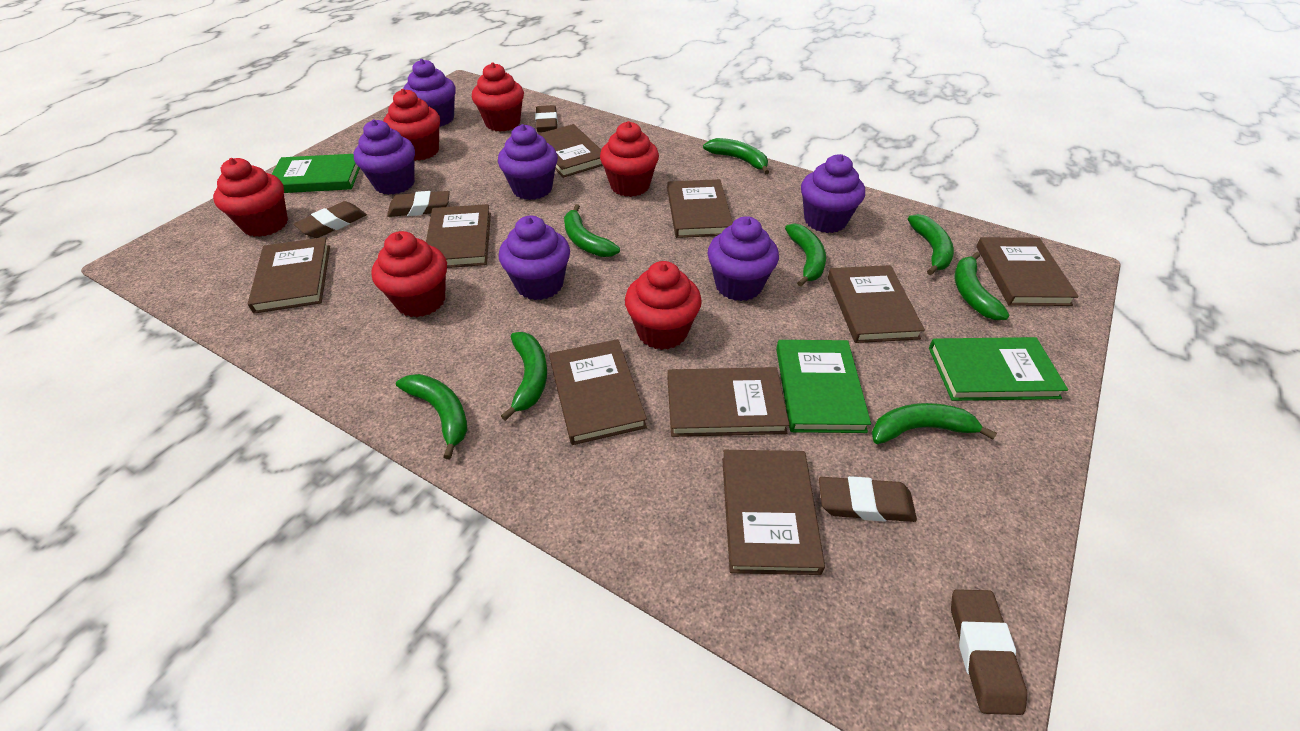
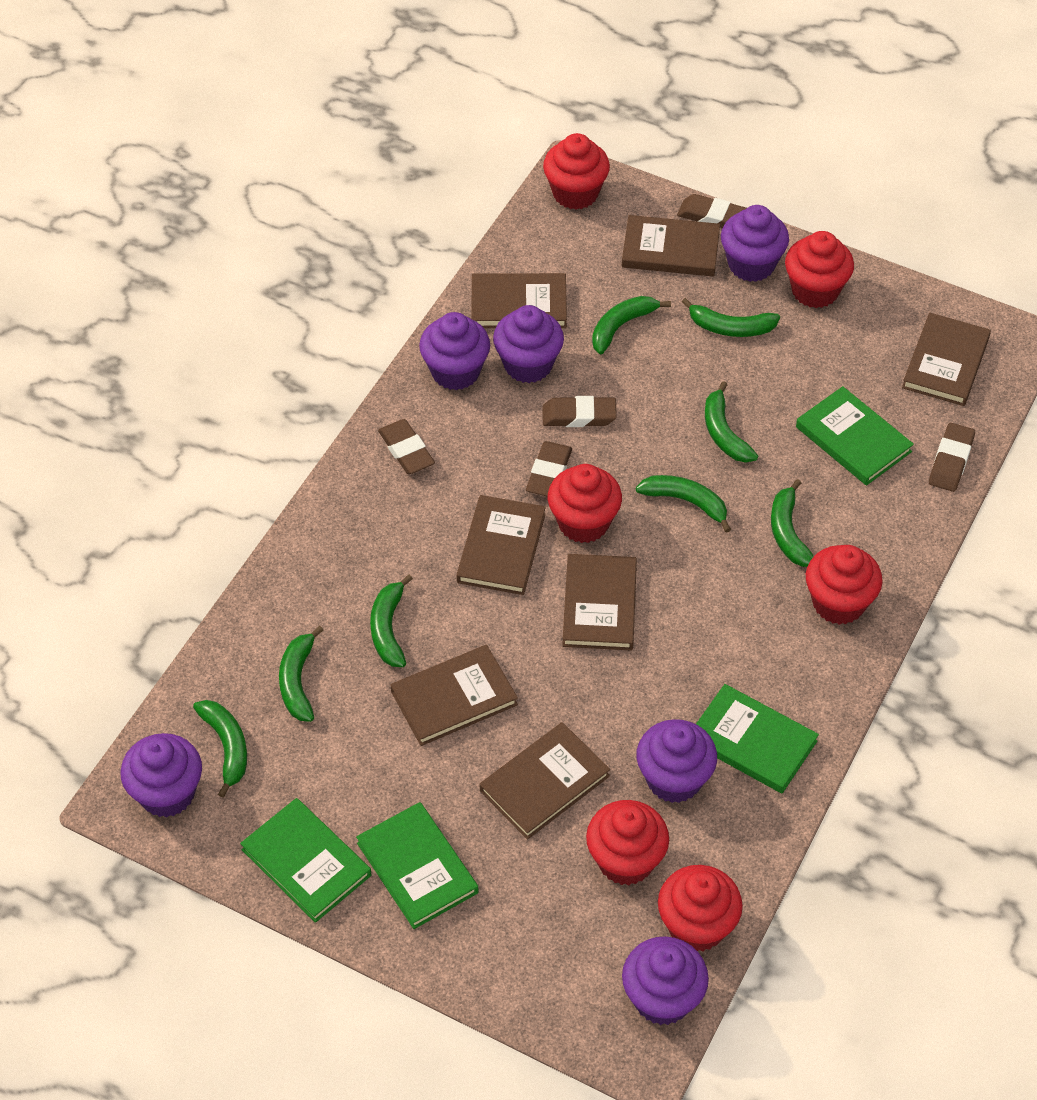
brown book: 9 -> 7
green book: 3 -> 4

